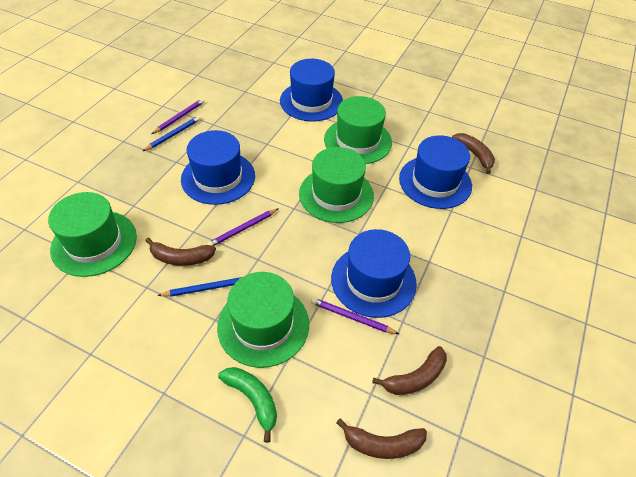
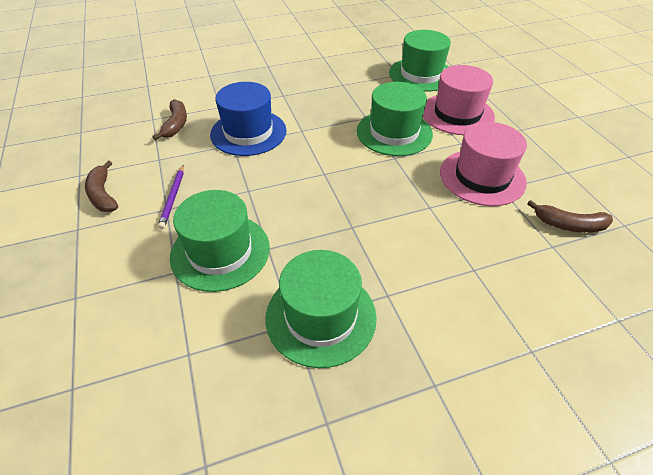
blue hat: 4 -> 1
blue pencil: 2 -> 0
brown banana: 4 -> 3
green banana: 1 -> 0
pink hat: 0 -> 2
purple pencil: 3 -> 1

